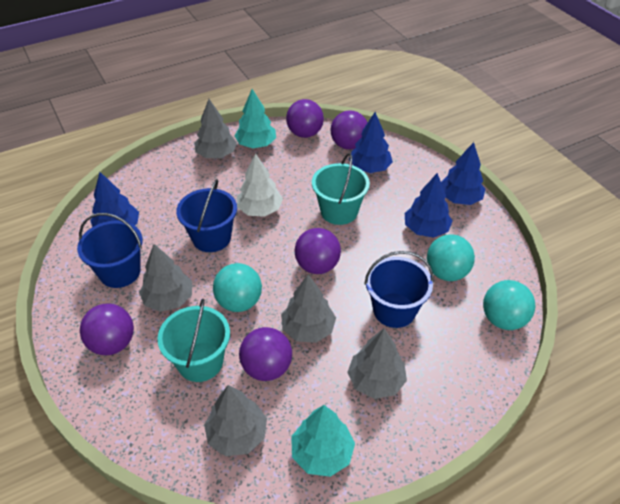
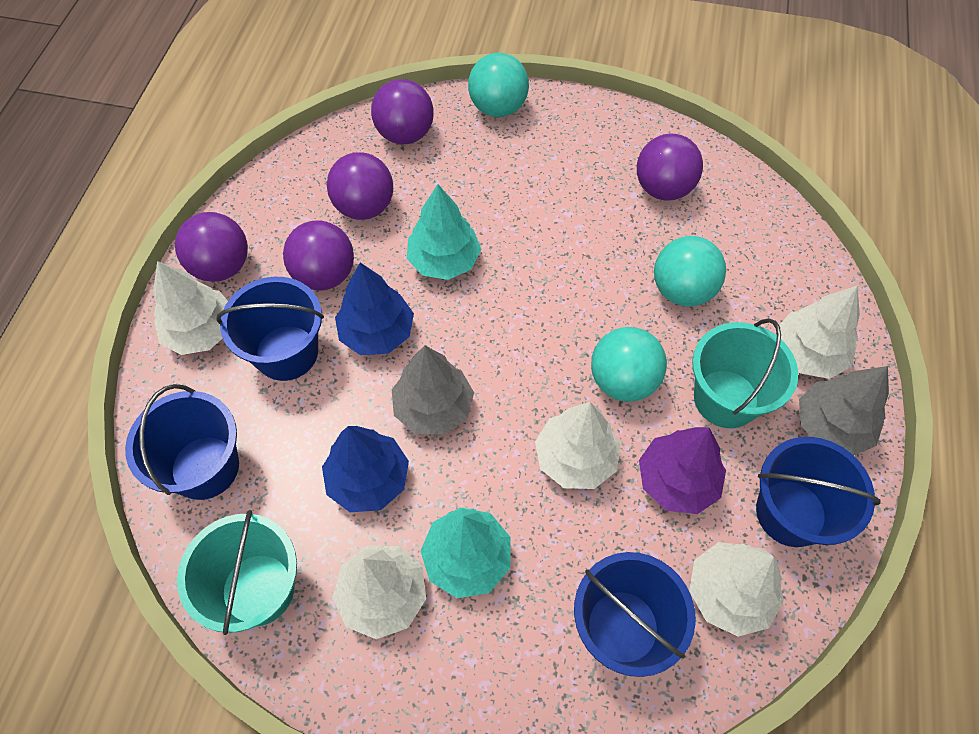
blue bucket: 3 -> 4
blue tree: 4 -> 2
grey tree: 5 -> 2
purple tree: 0 -> 1
white tree: 1 -> 5

